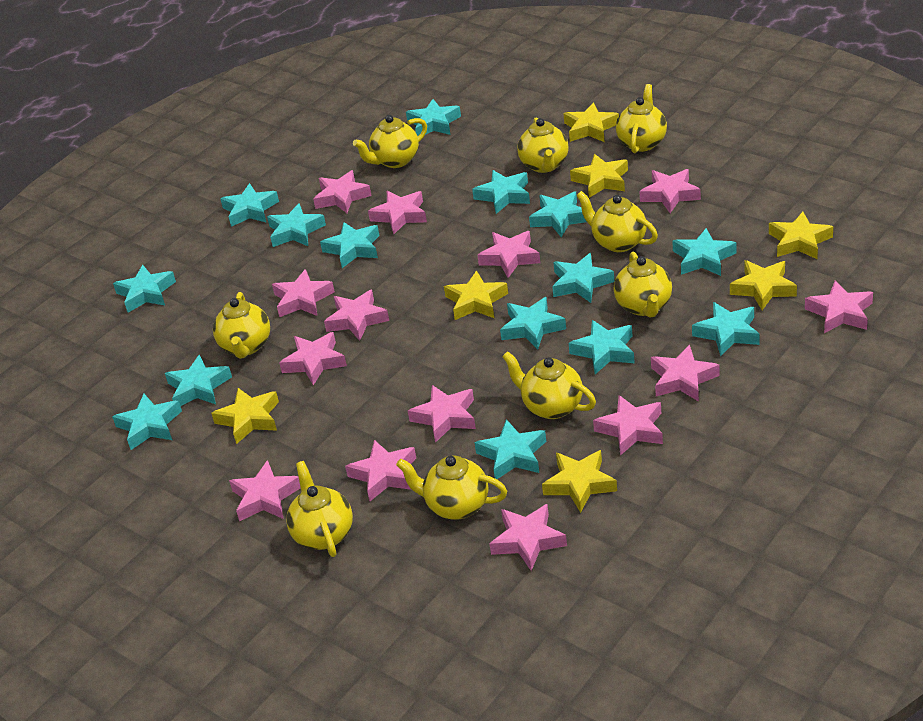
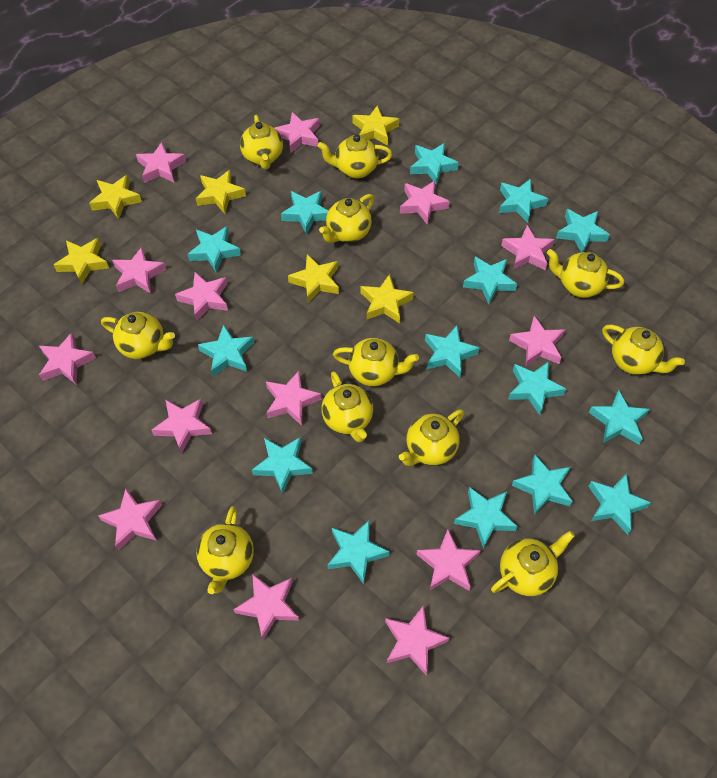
yellow star: 7 -> 6
yellow teapot: 9 -> 11

